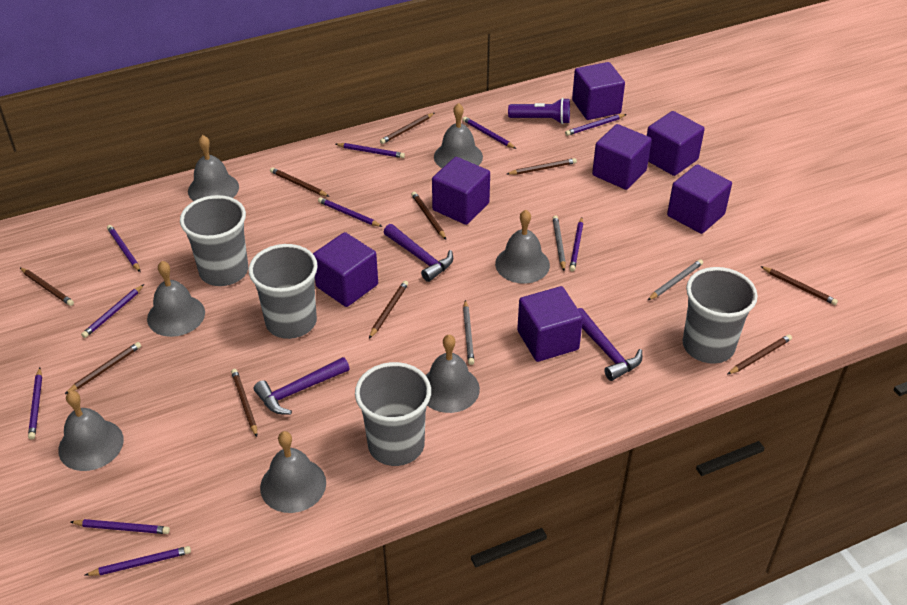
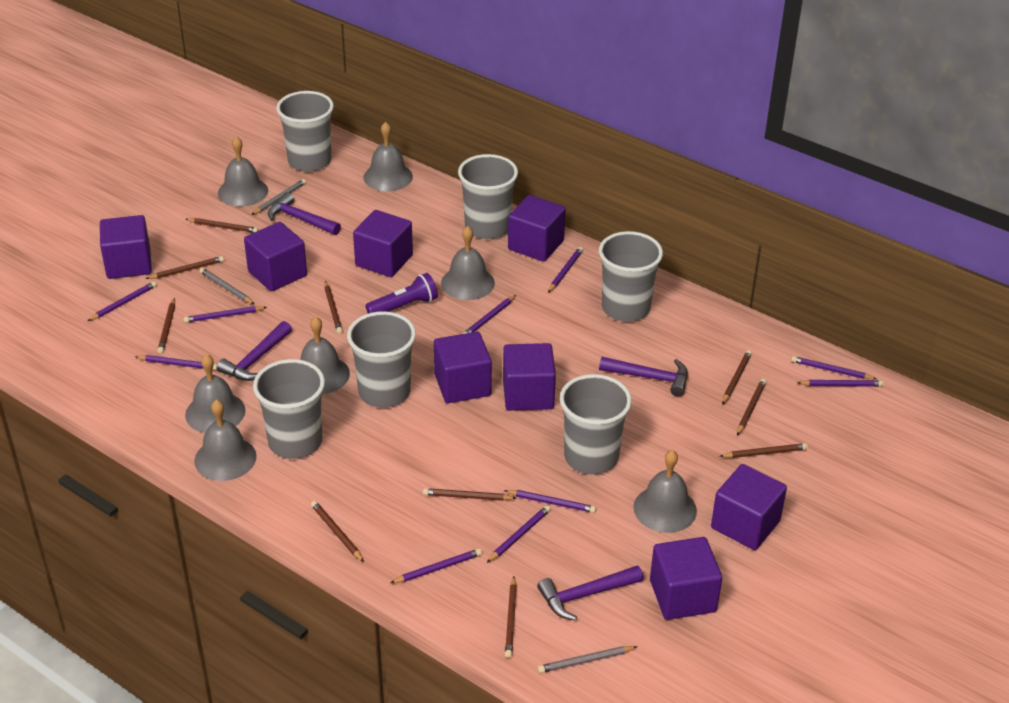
grey cup: 4 -> 6
purple cube: 7 -> 8
purple hammer: 3 -> 4

